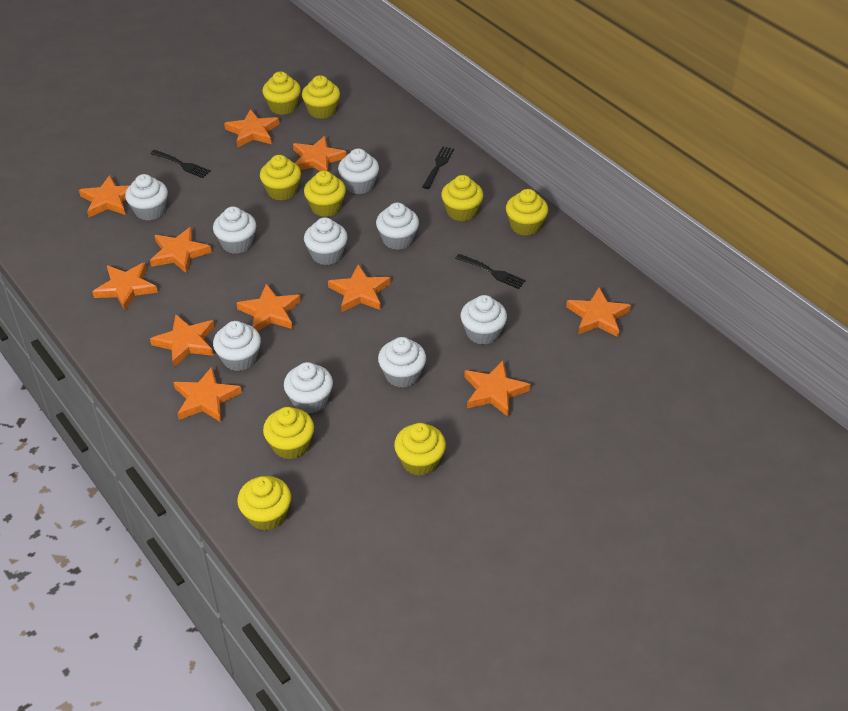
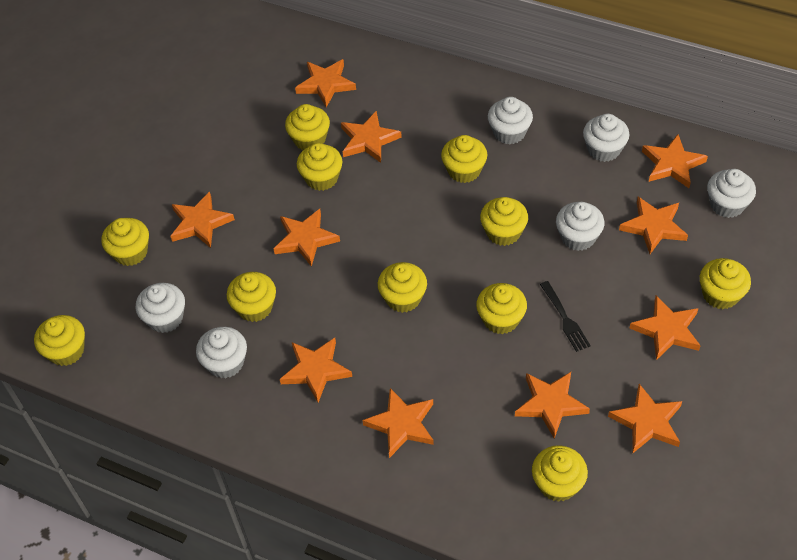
black fork: 3 -> 1
white cupcake: 9 -> 6
yellow cupcake: 9 -> 11

